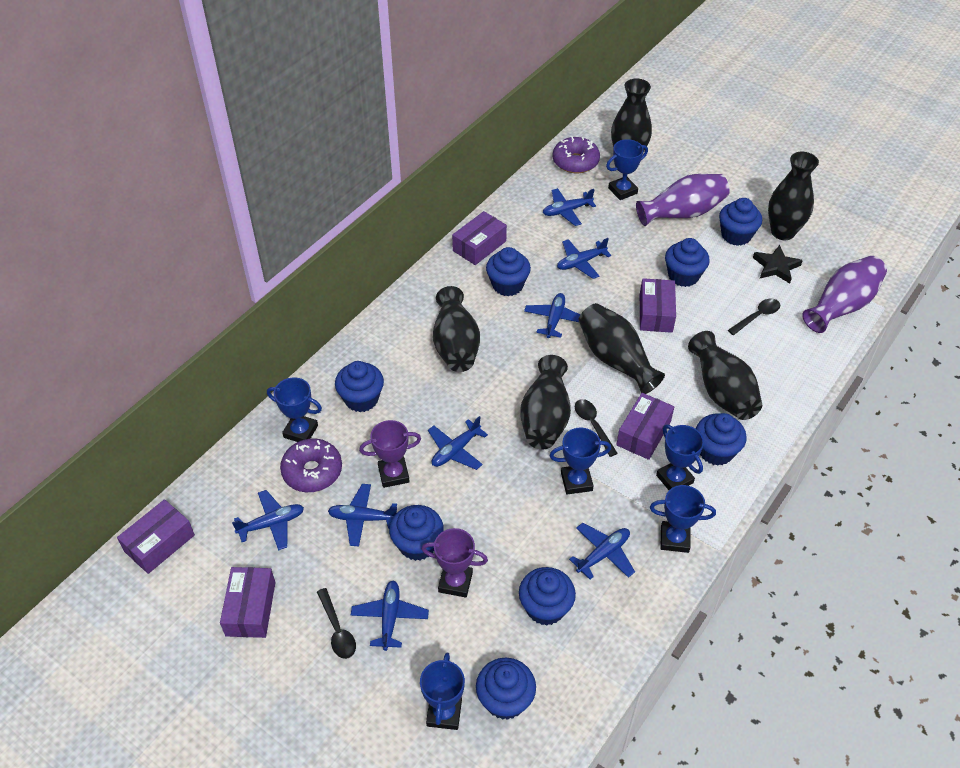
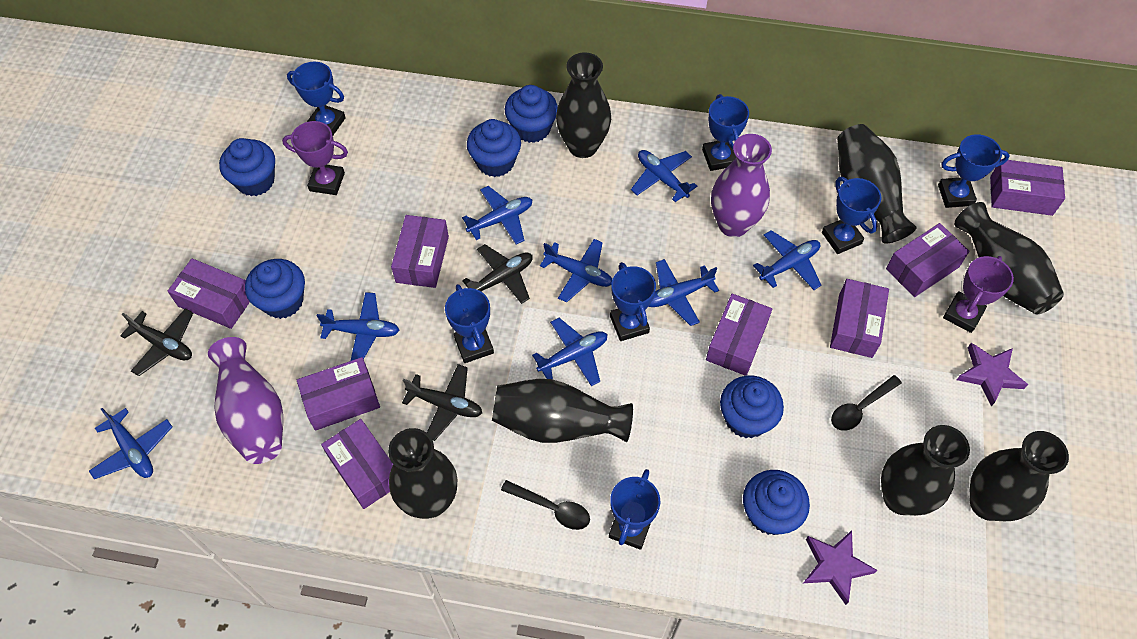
black plane: 0 -> 3
black spoon: 3 -> 2
black star: 1 -> 0
black vase: 6 -> 7
blue cupcake: 8 -> 6
blue trophy: 6 -> 7
purple box: 5 -> 8
purple donut: 2 -> 0
purple star: 0 -> 2

